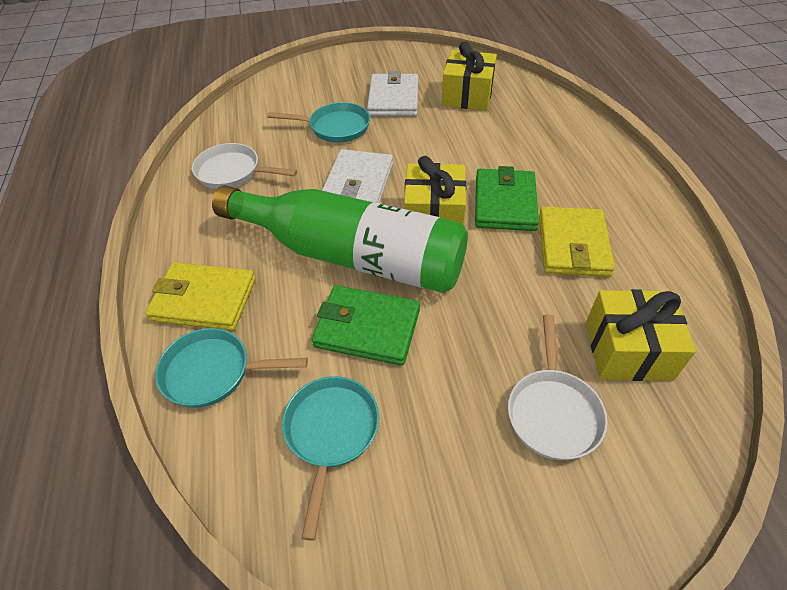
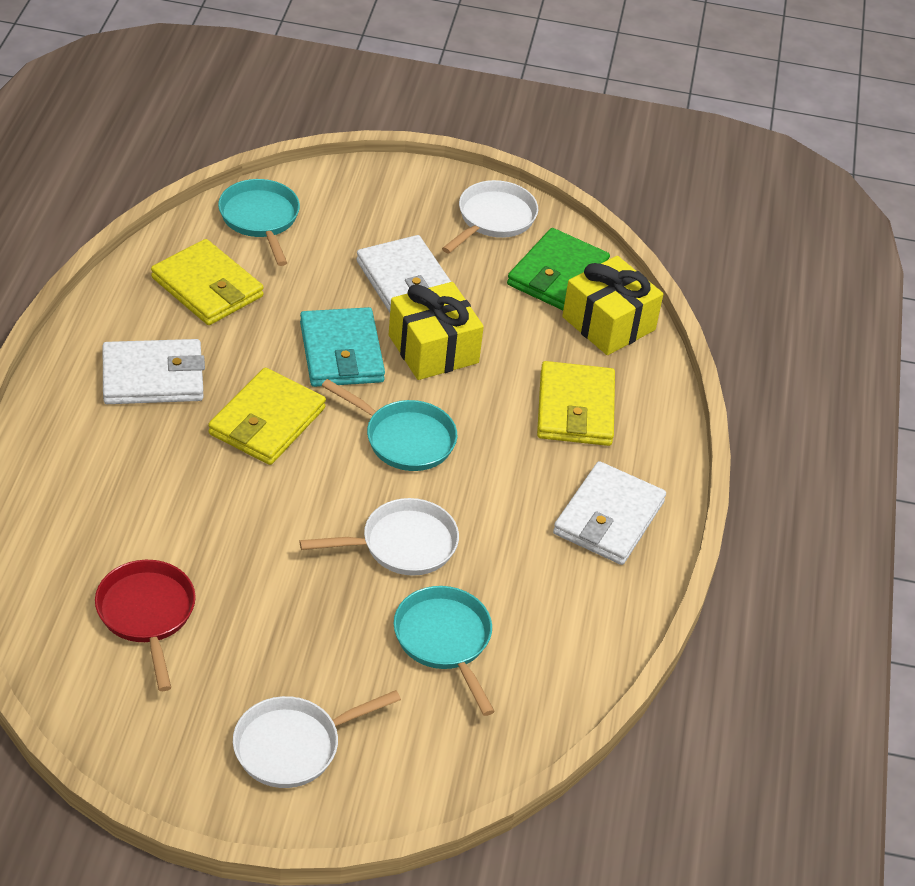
green bottle: 1 -> 0
green wallet: 2 -> 1
red pan: 0 -> 1
turquoise wallet: 0 -> 1
white pan: 2 -> 3
white wallet: 2 -> 3
yellow gift: 3 -> 2
yellow wallet: 2 -> 3

